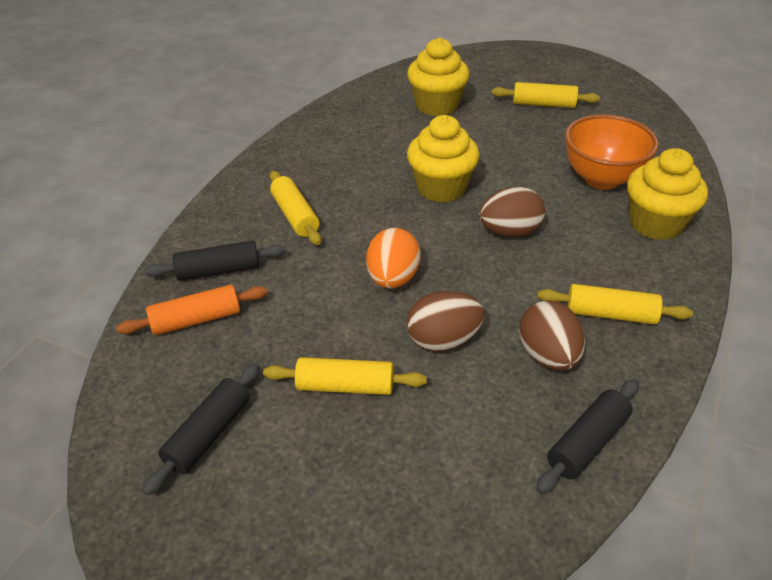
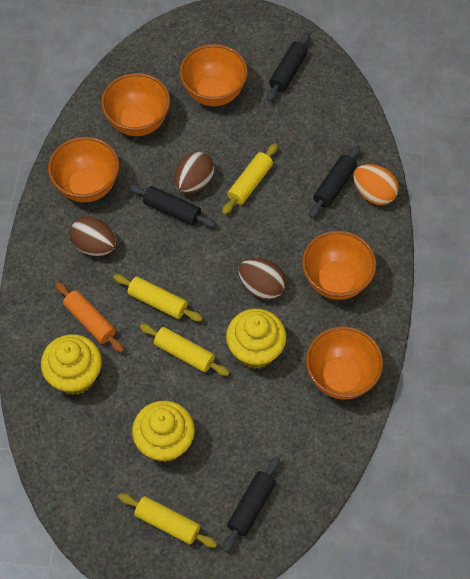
black rolling pin: 3 -> 4
orange bowl: 1 -> 5

